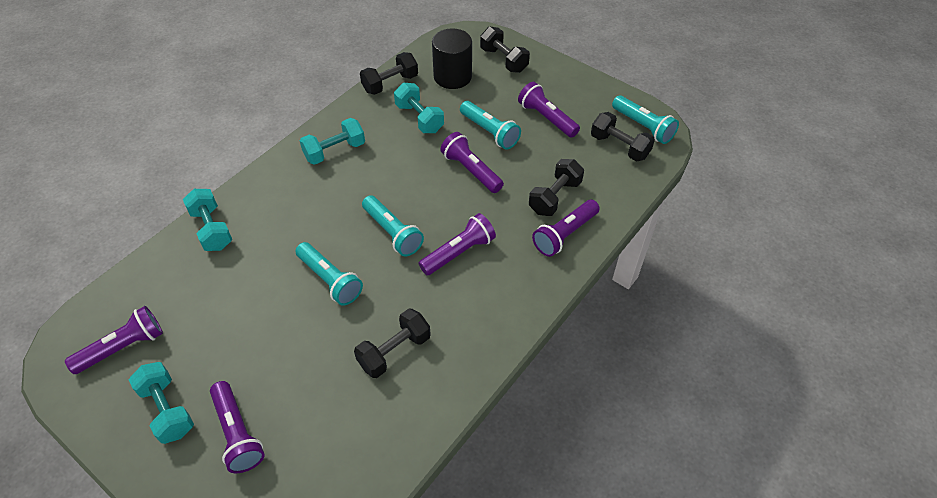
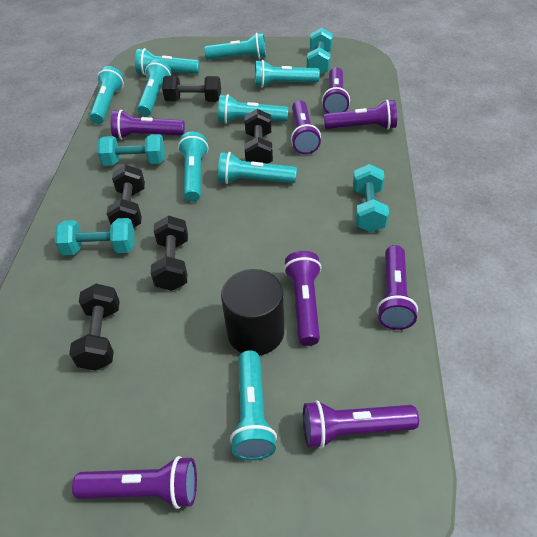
purple flashlight: 6 -> 8
turquoise flashlight: 4 -> 9

